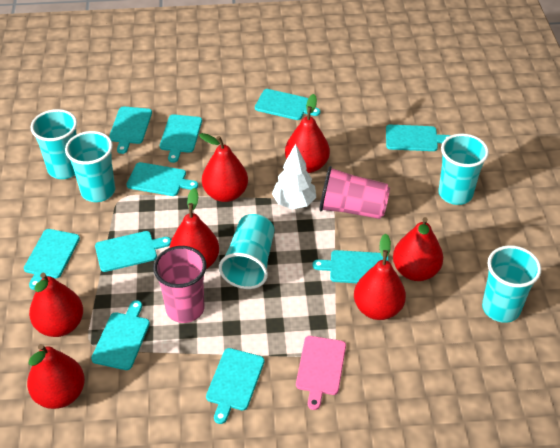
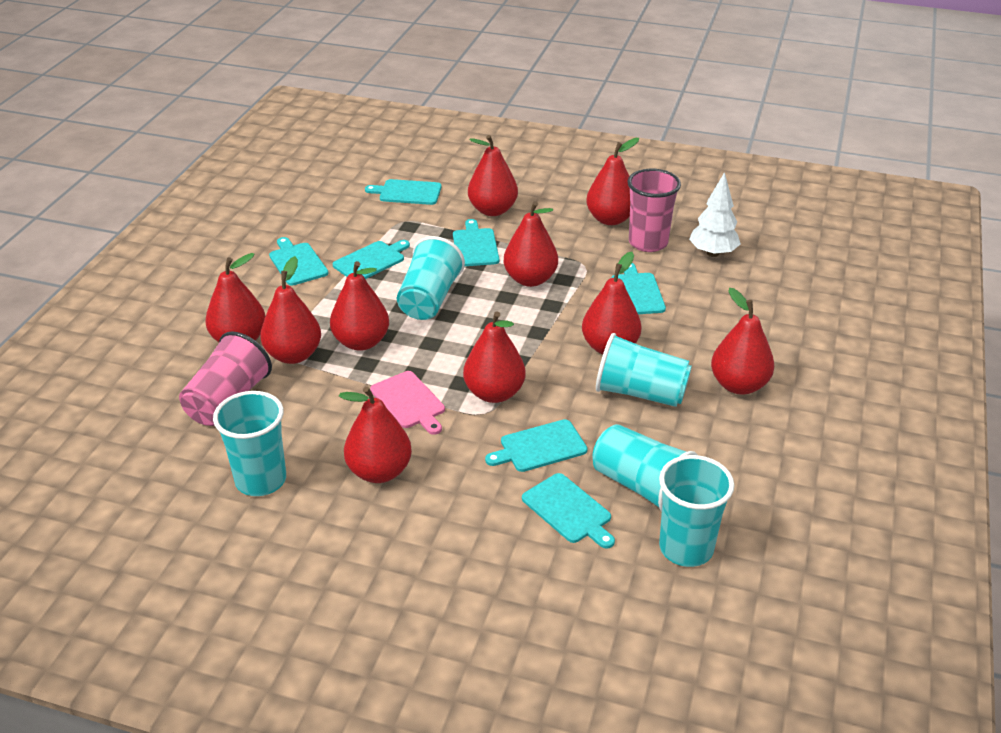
red pear: 7 -> 10
turquoise cutting board: 10 -> 7

